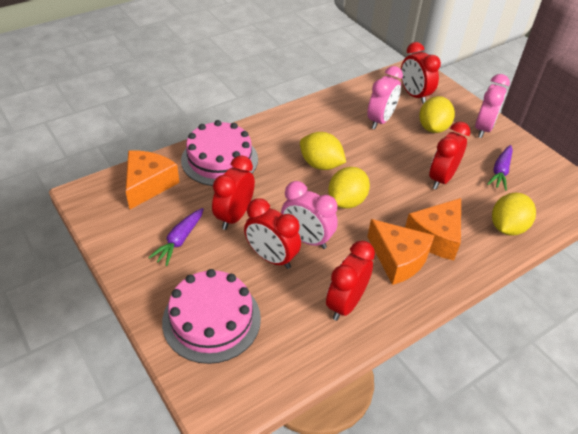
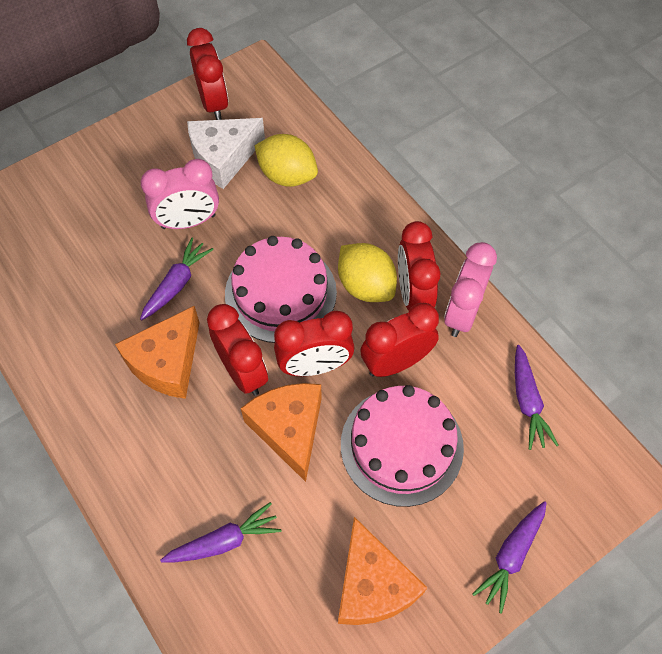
pink clock: 3 -> 2
purple carrot: 2 -> 4
white cheese: 0 -> 1
yellow lemon: 4 -> 2

